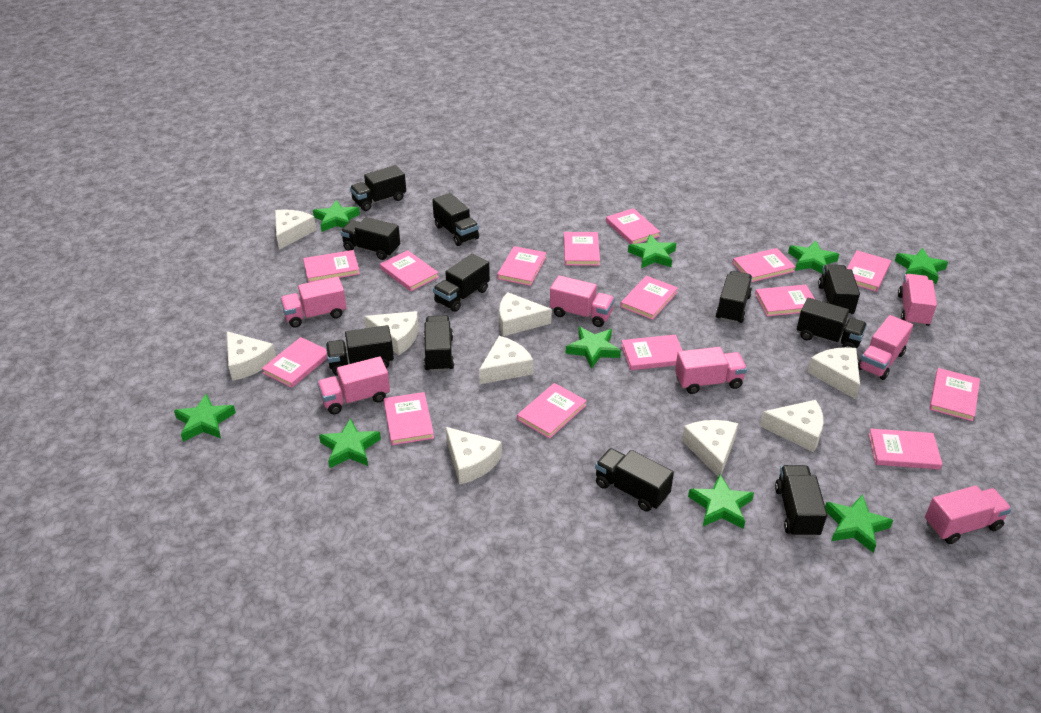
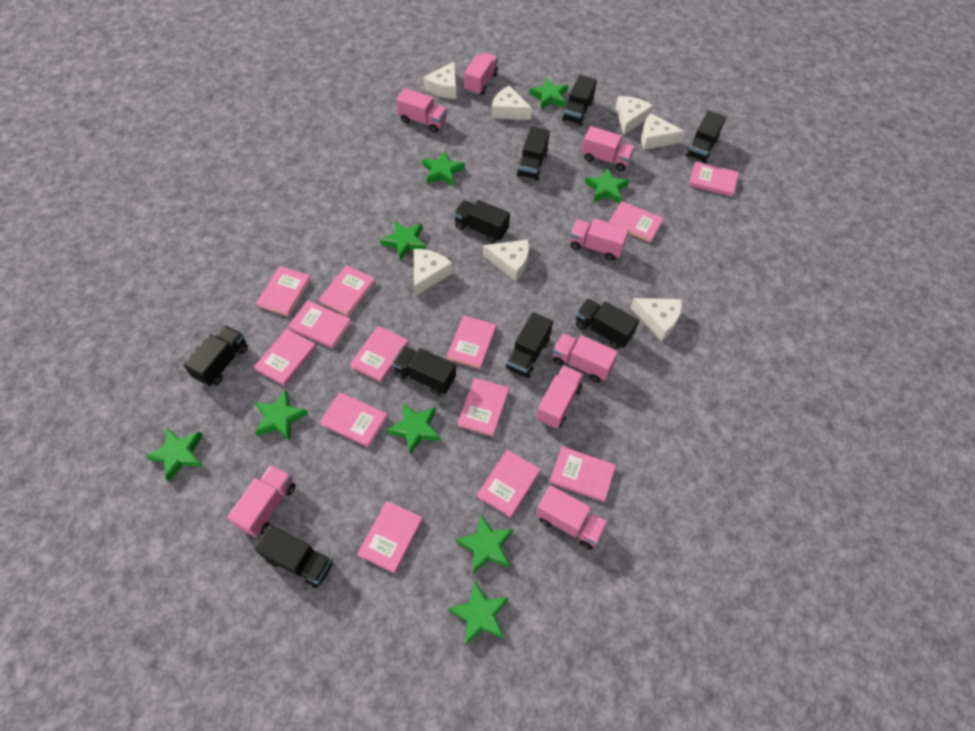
black truck: 11 -> 9
pink book: 15 -> 13
pink truck: 7 -> 8
white cheese: 9 -> 7

